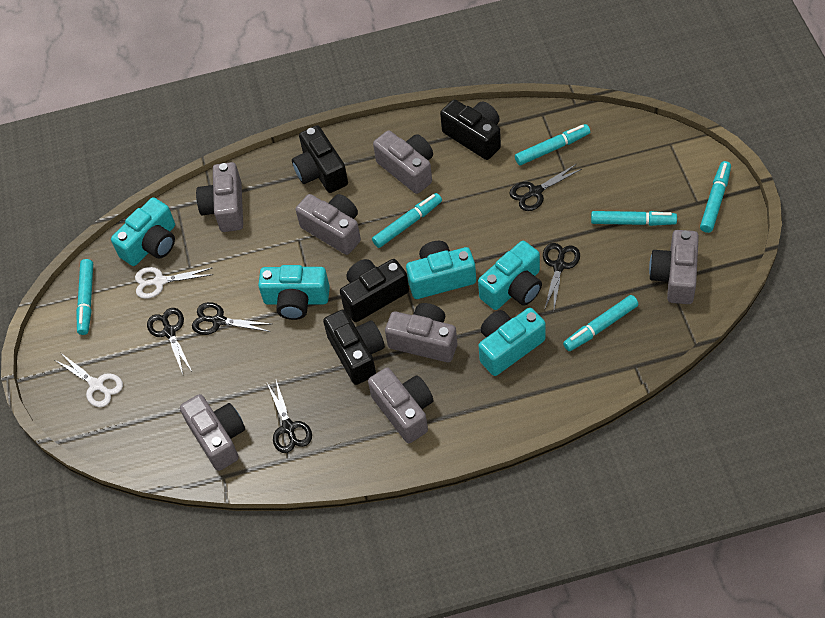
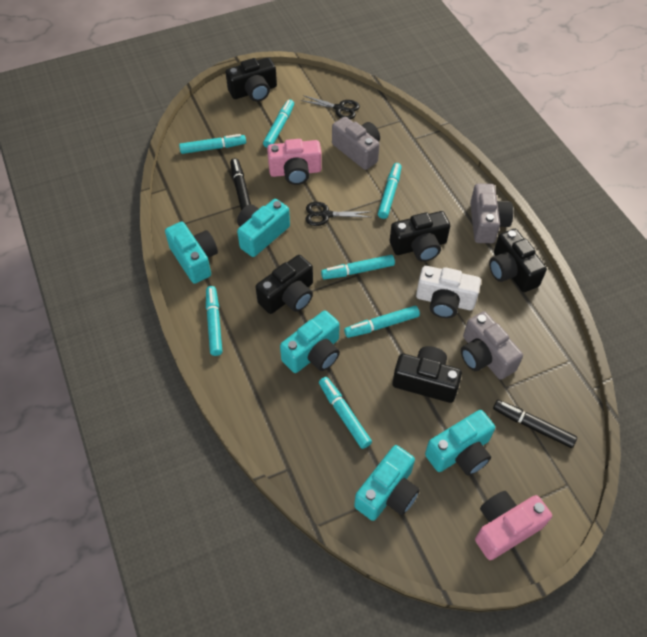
black camera: 4 -> 5
black marker: 0 -> 2
black scissors: 5 -> 2
grey camera: 7 -> 3
pink camera: 0 -> 2
turquoise marker: 6 -> 7
white camera: 0 -> 1
white scissors: 2 -> 0

